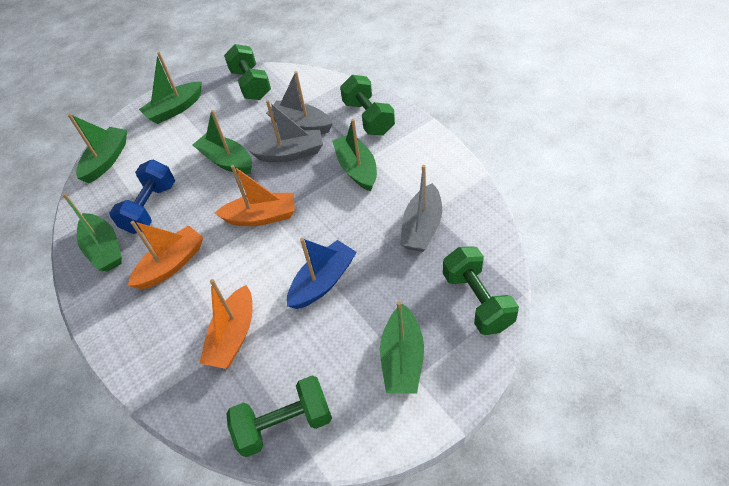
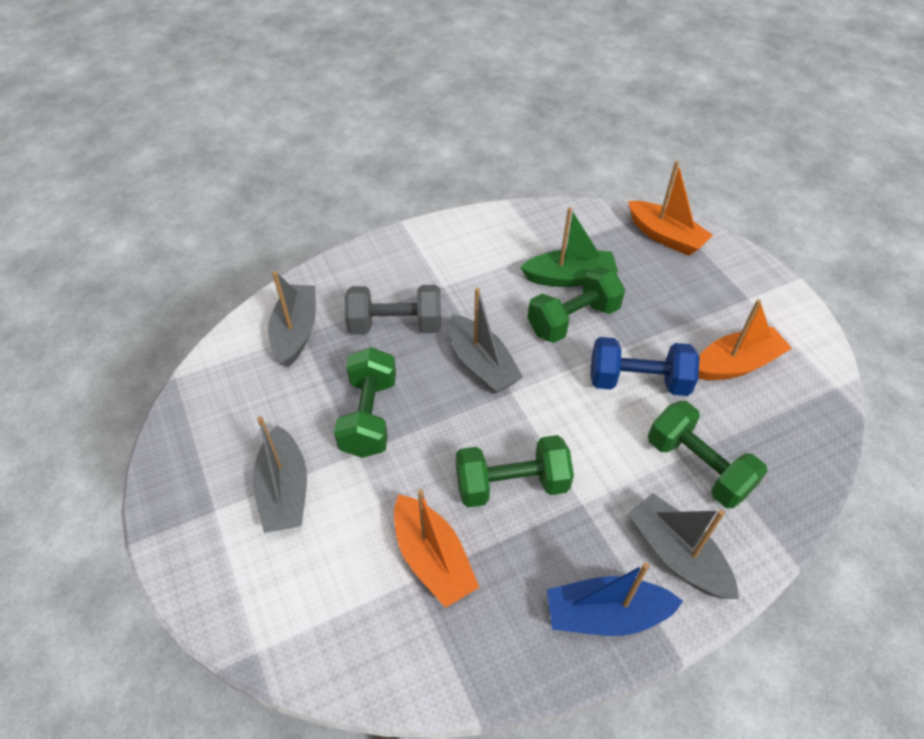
green boat: 6 -> 1
grey boat: 3 -> 4
grey dumbbell: 0 -> 1

